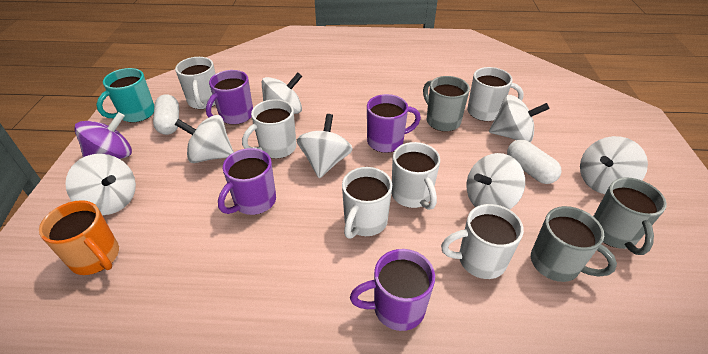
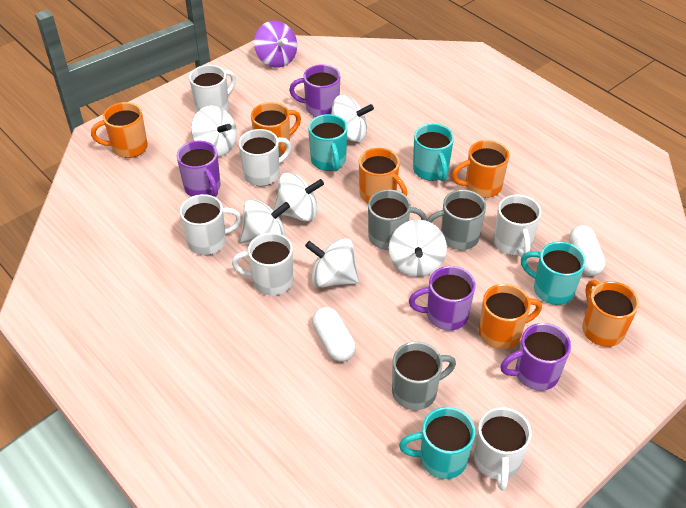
orange mug: 1 -> 6
turquoise mug: 1 -> 4
white spinning top: 7 -> 6

